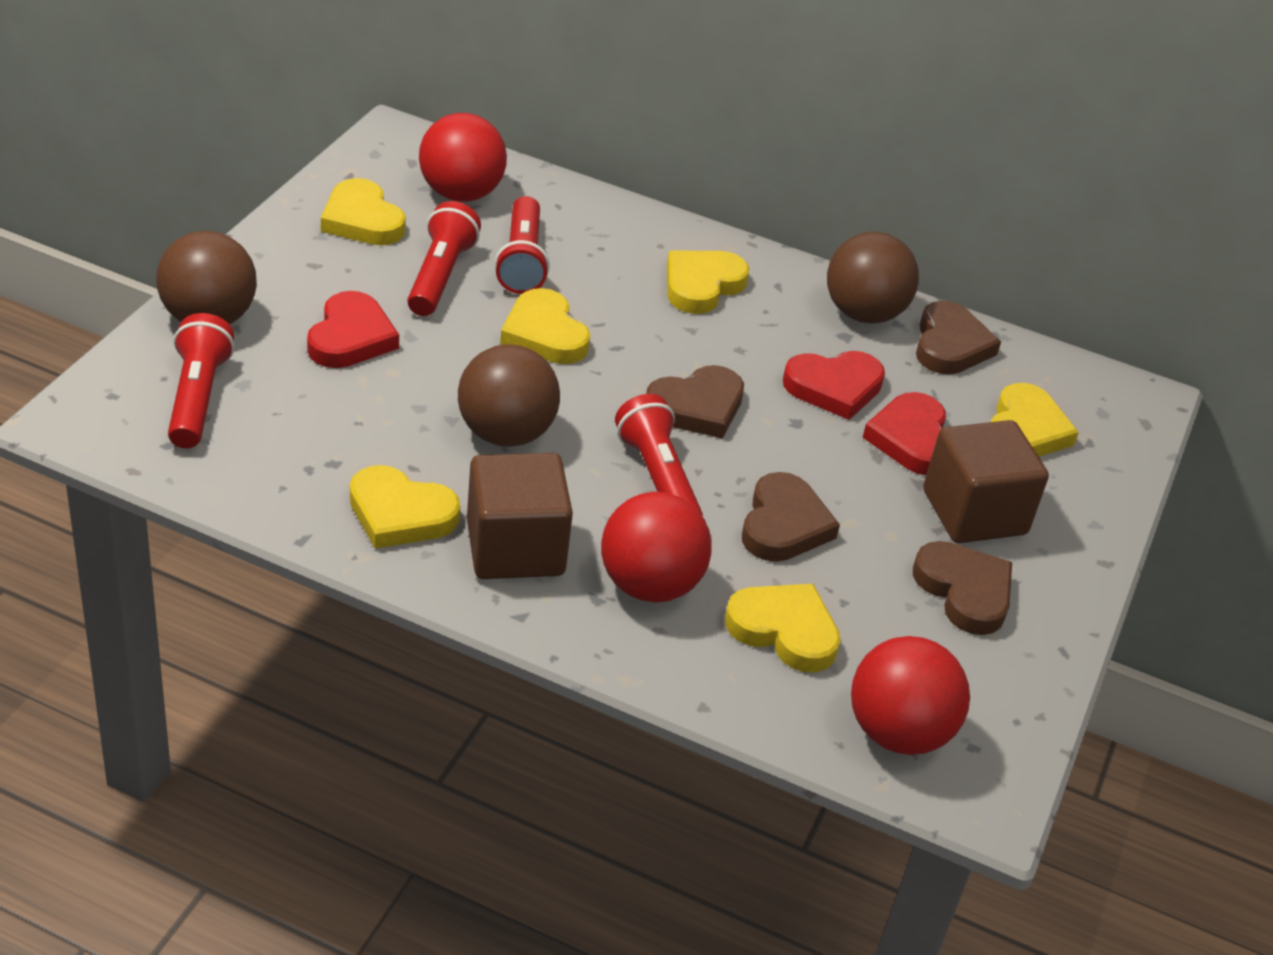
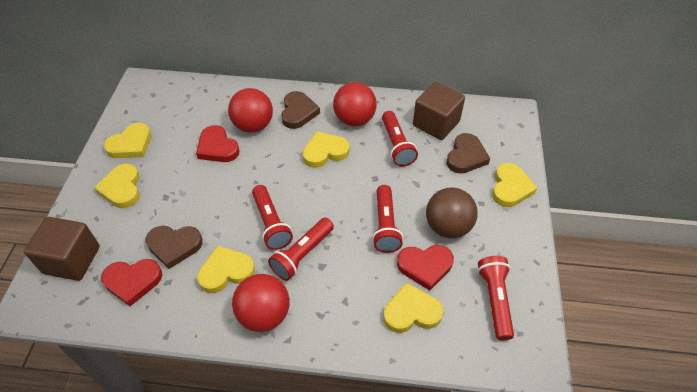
brown ball: 3 -> 1
brown heart: 4 -> 3
red flashlight: 4 -> 5

